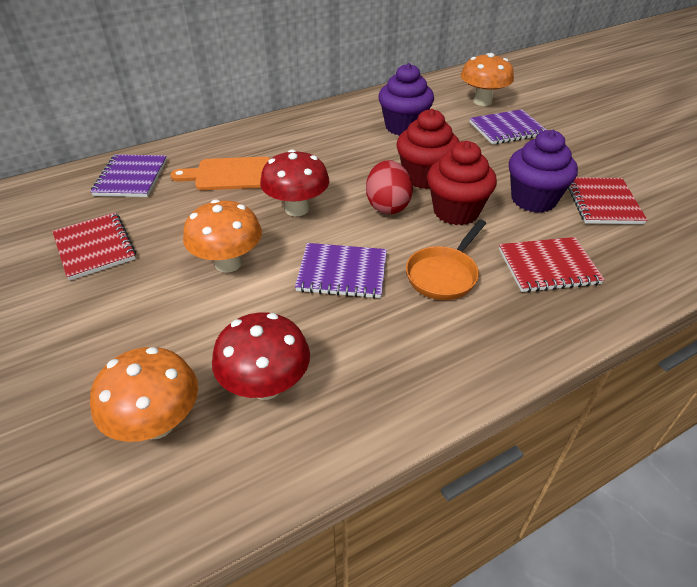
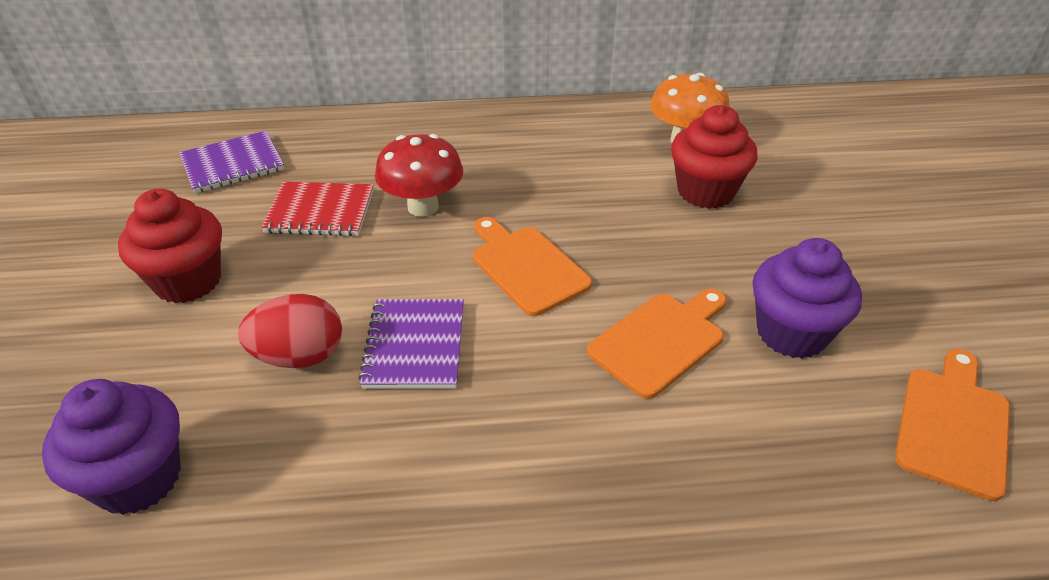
orange cutting board: 1 -> 3
orange mushroom: 3 -> 1
orange pan: 1 -> 0
purple notebook: 3 -> 2
red mushroom: 2 -> 1
red notebook: 3 -> 1

